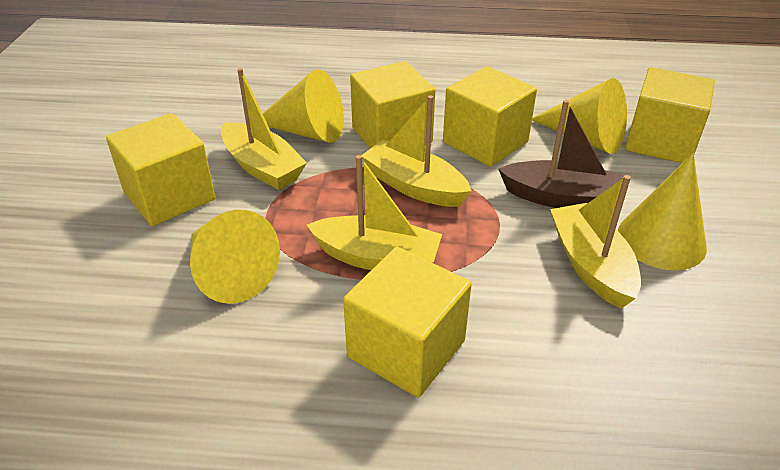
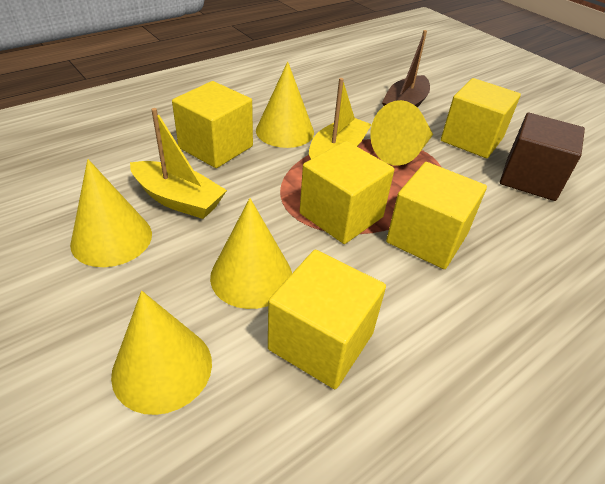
brown cube: 0 -> 1
yellow boat: 4 -> 2
yellow cone: 4 -> 5

